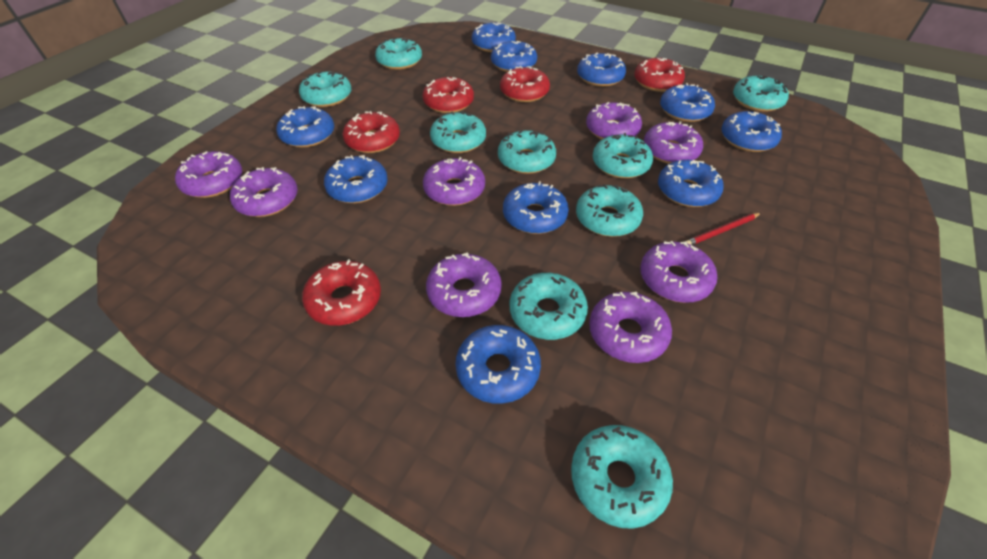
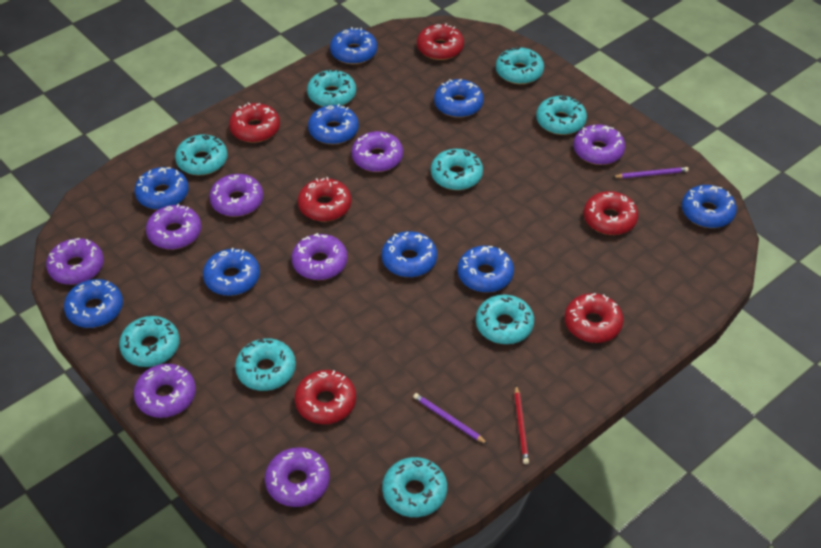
blue donut: 10 -> 9
purple pencil: 0 -> 2
red donut: 5 -> 6

